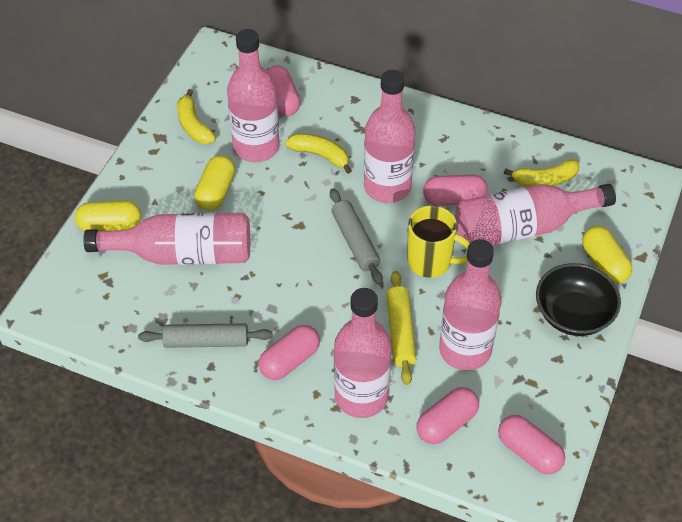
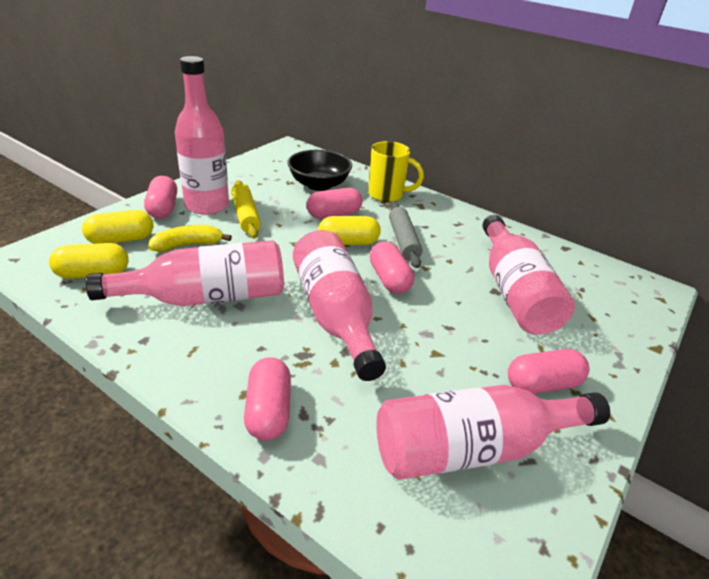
grey rolling pin: 2 -> 1
pink bottle: 6 -> 5
yellow banana: 3 -> 1

